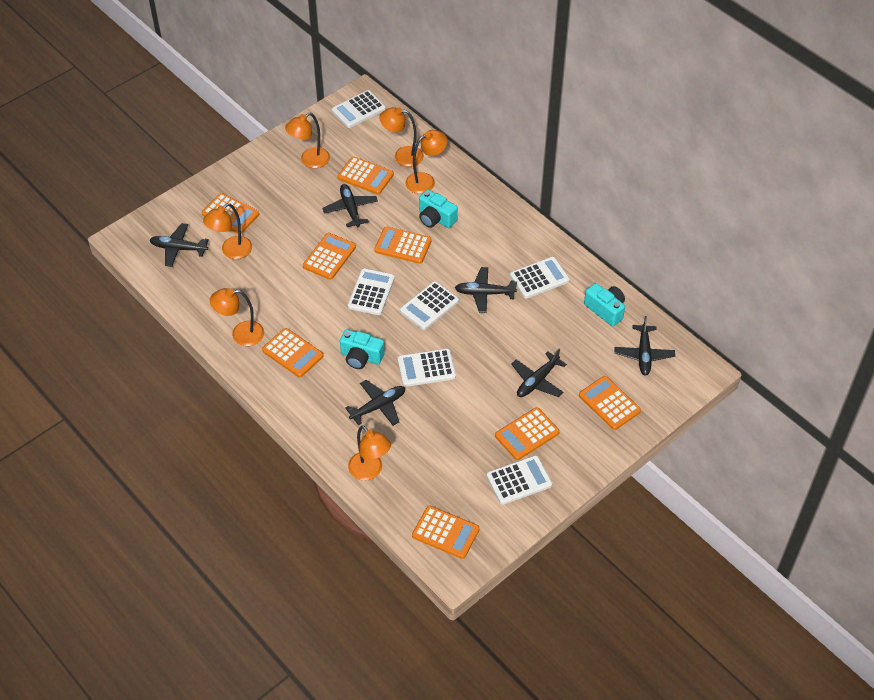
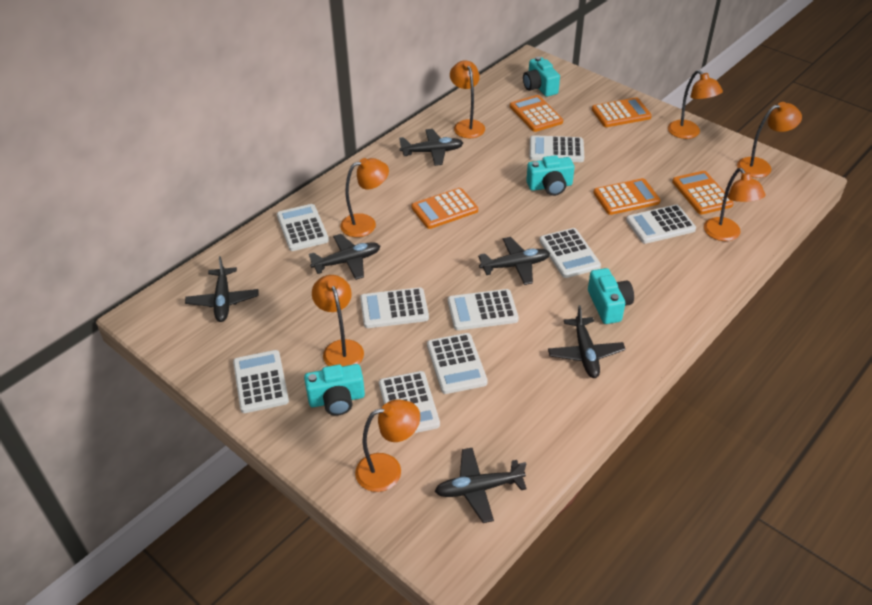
orange calculator: 8 -> 5
orange lamp: 6 -> 7
turquoise camera: 3 -> 4
white calculator: 6 -> 9

